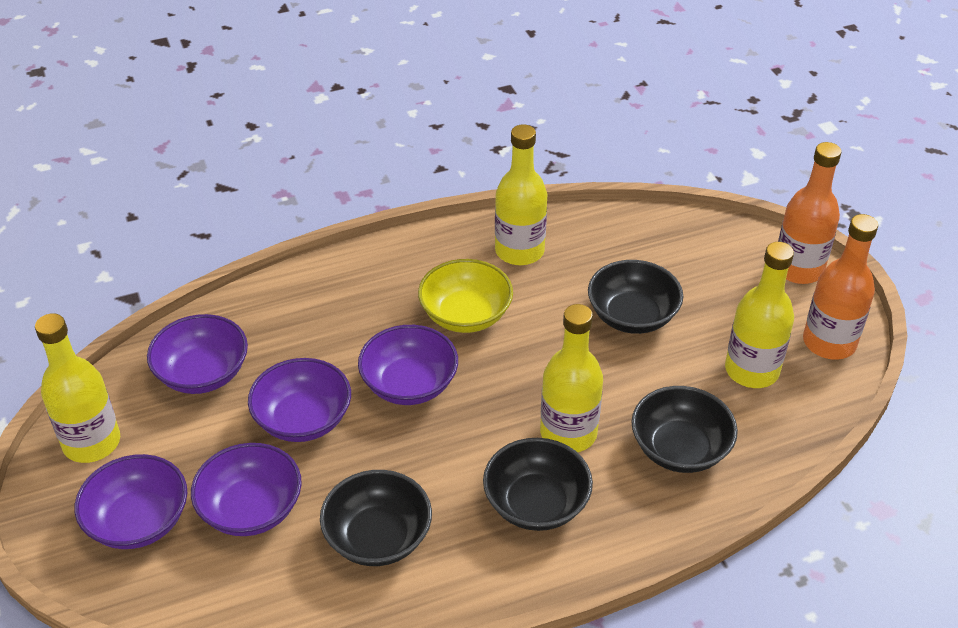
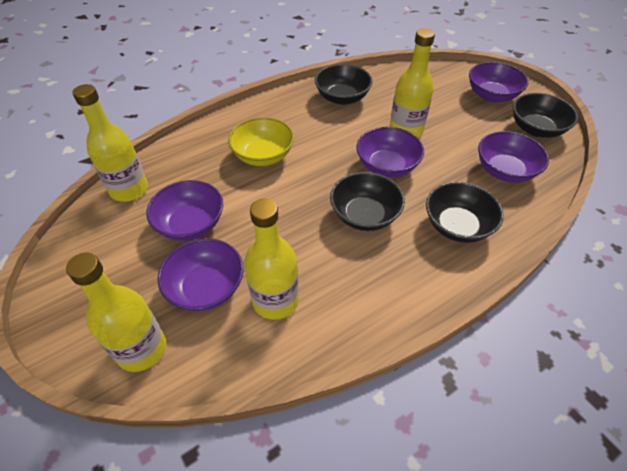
orange bottle: 2 -> 0

